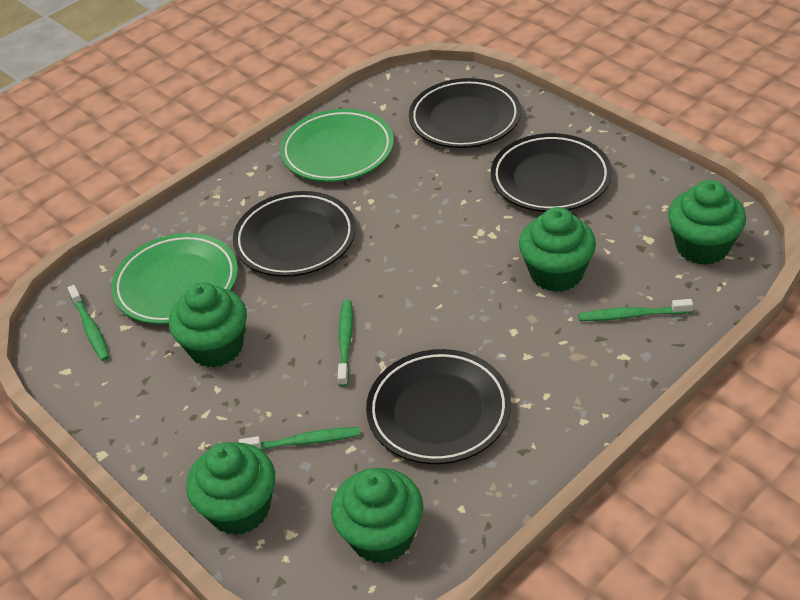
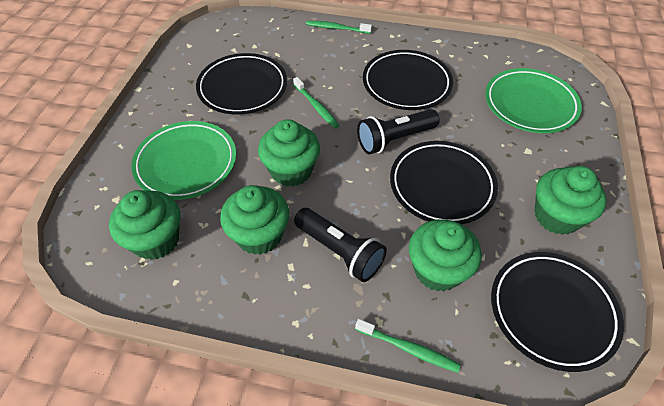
black flashlight: 0 -> 2
green toothbrush: 4 -> 3

